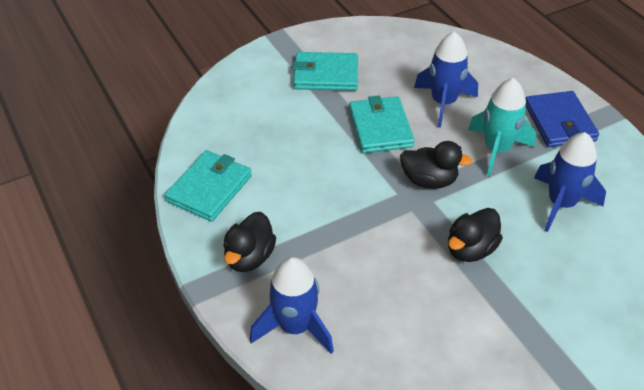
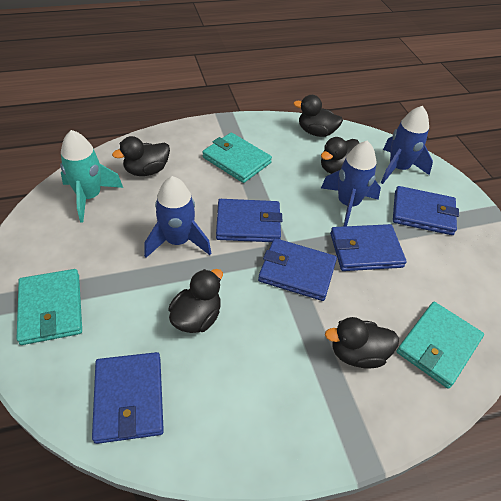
black duck: 3 -> 5
blue wallet: 1 -> 5

